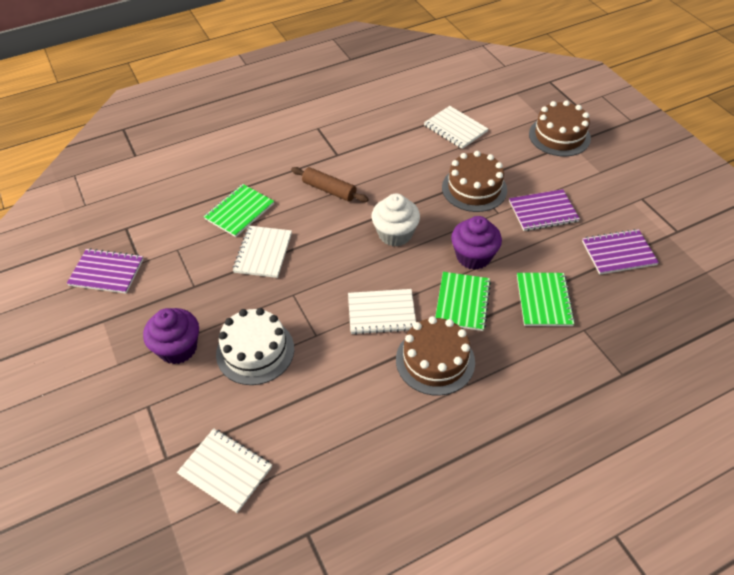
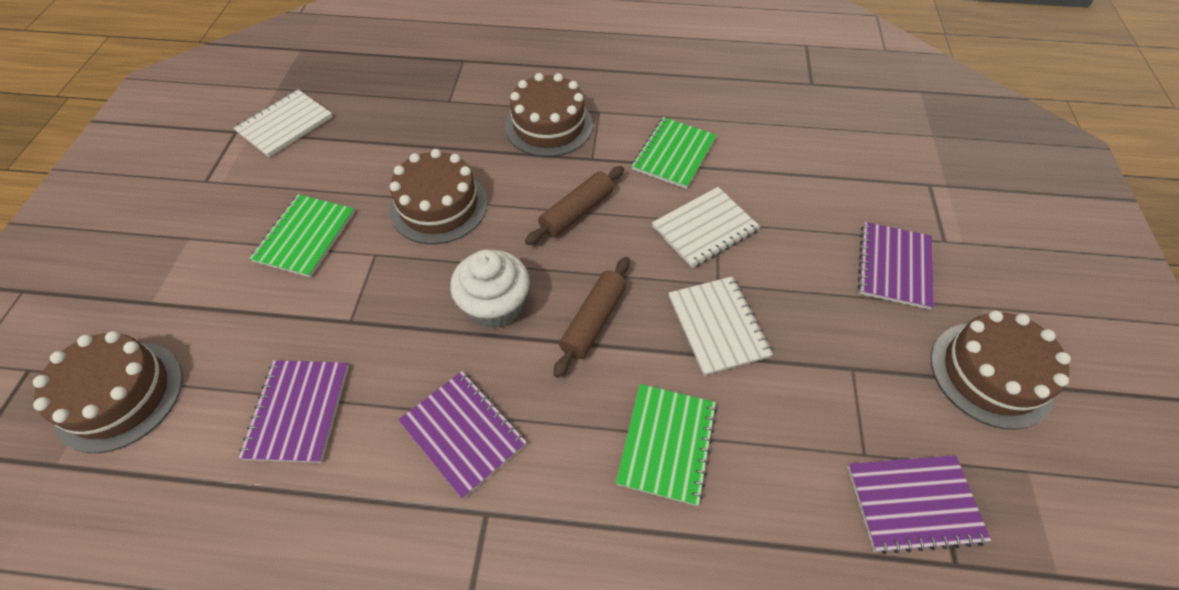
brown cake: 3 -> 4
brown rolling pin: 1 -> 2
purple cupcake: 2 -> 0
purple notebook: 3 -> 4
white cake: 1 -> 0
white notebook: 4 -> 3

